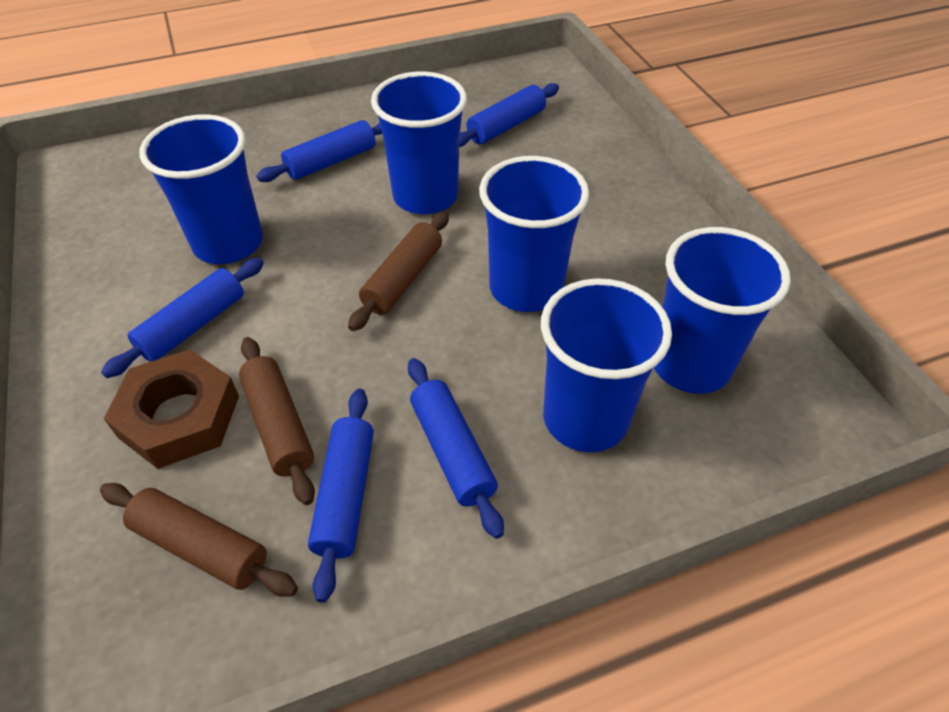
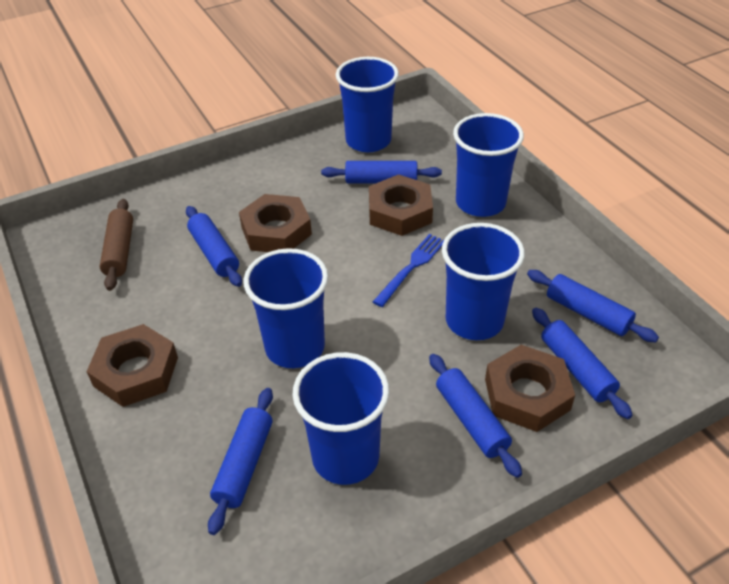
blue fork: 0 -> 1
blue rolling pin: 5 -> 6
brown nut: 1 -> 4
brown rolling pin: 3 -> 1

